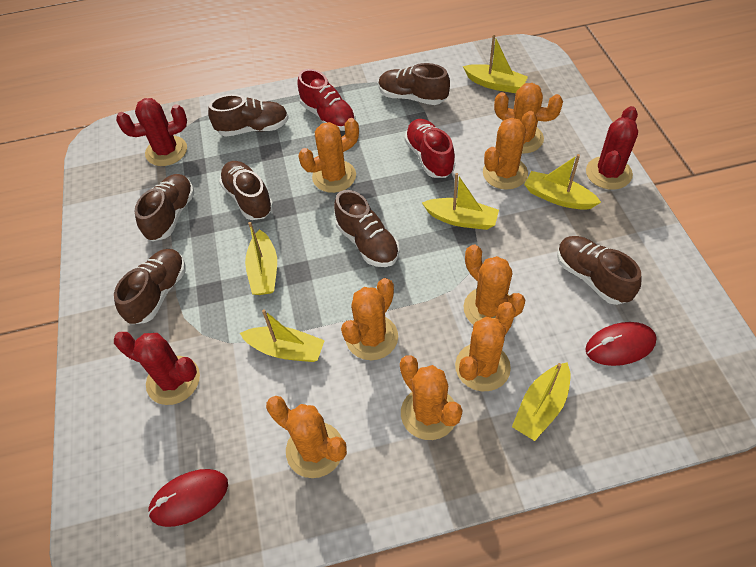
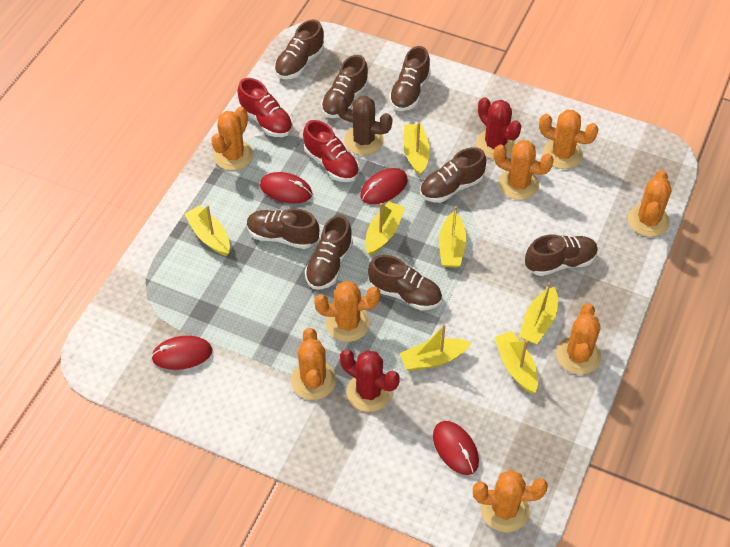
brown cactus: 0 -> 1
brown shoe: 7 -> 8
red cactus: 3 -> 2
red mouse: 2 -> 4
yellow boat: 6 -> 7

